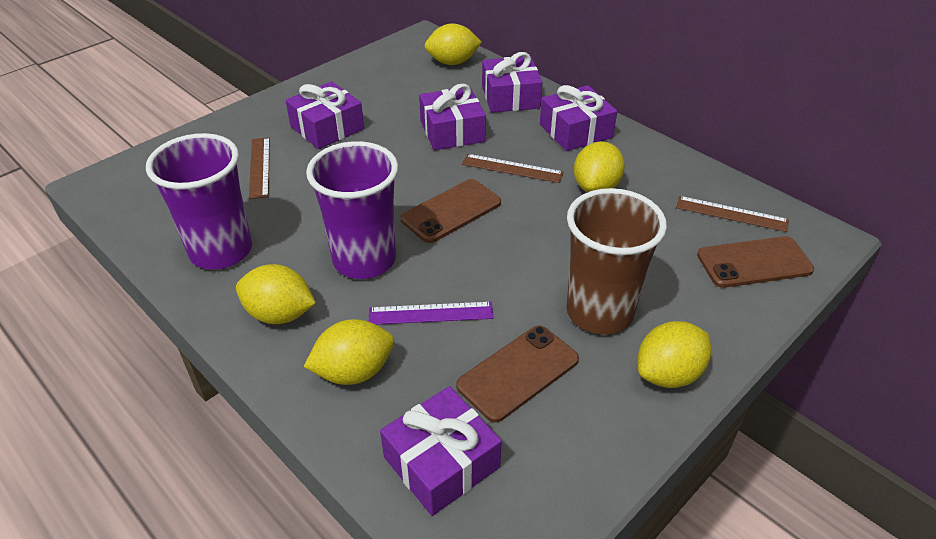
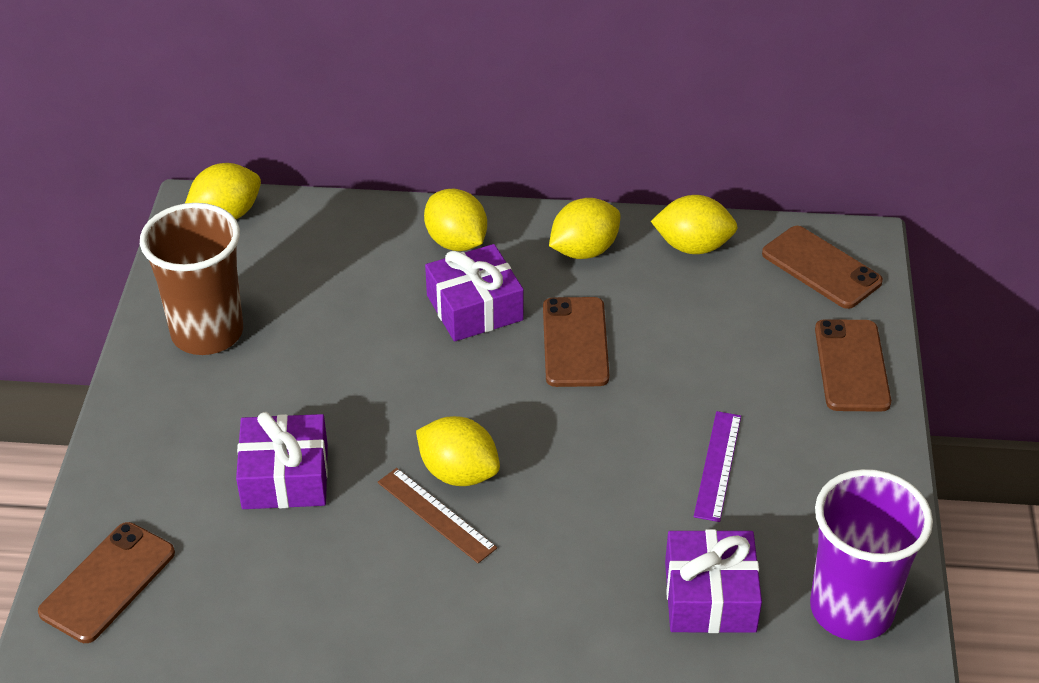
brown phone: 3 -> 4
brown ruler: 3 -> 1
purple cup: 2 -> 1
purple gift: 5 -> 3

